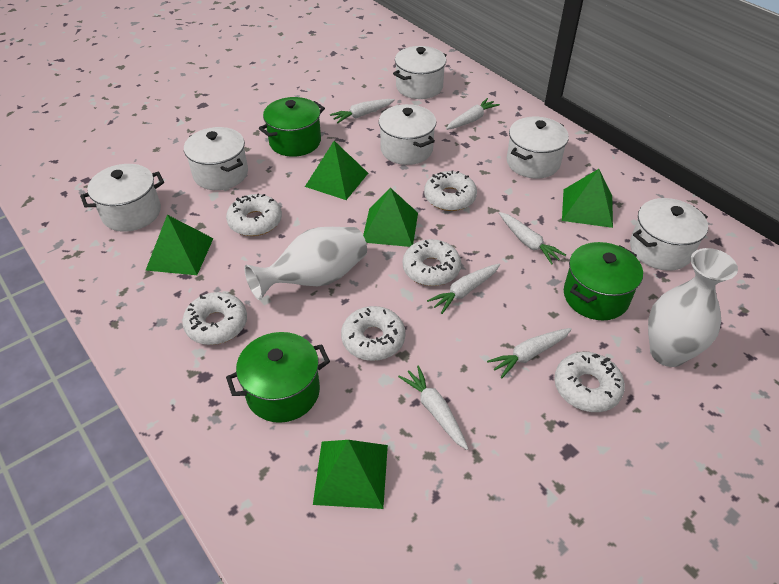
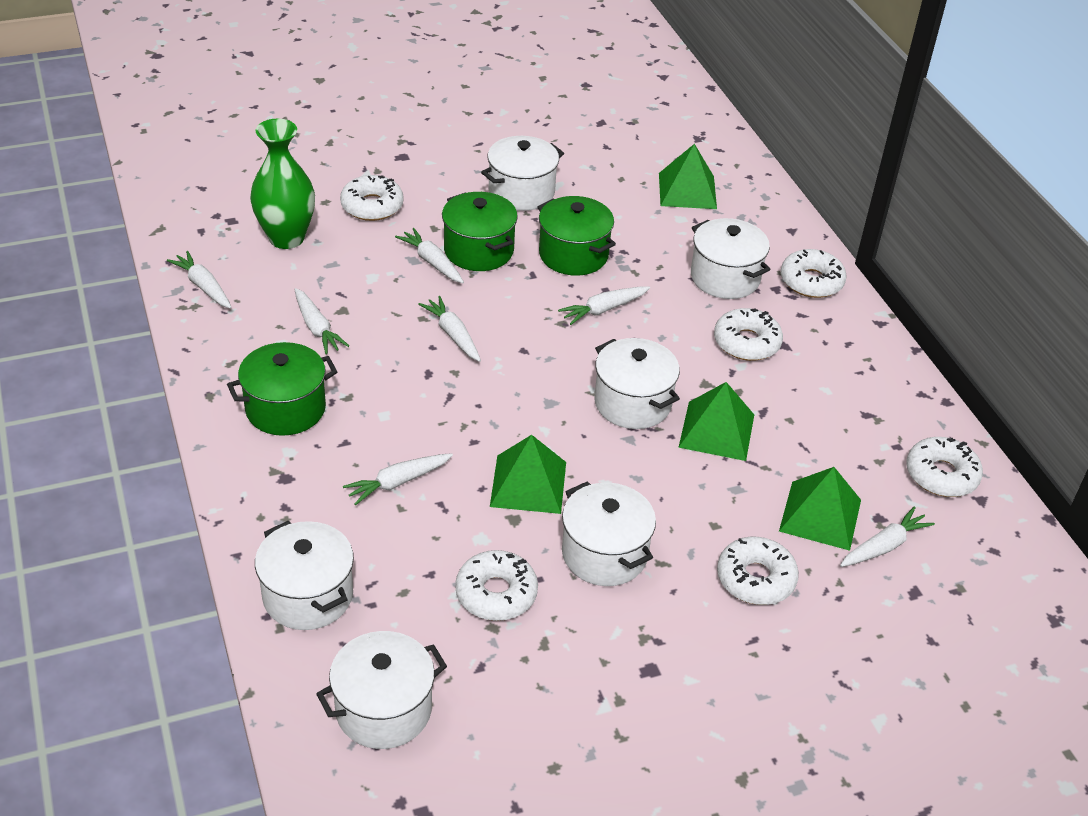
green pyramid: 5 -> 4
green vase: 0 -> 1
white carrot: 6 -> 7
white vase: 2 -> 0

